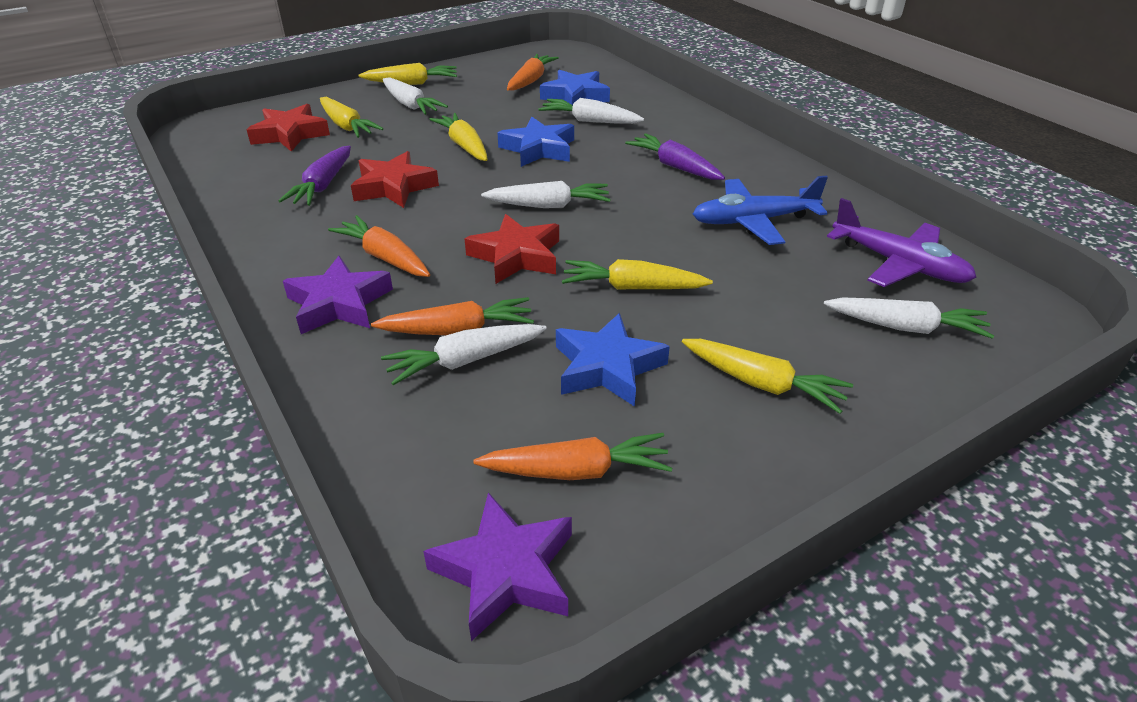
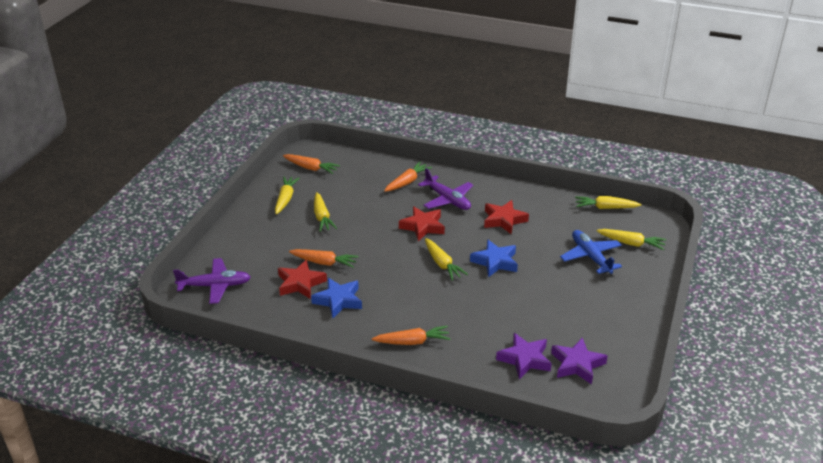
blue star: 3 -> 2
purple carrot: 2 -> 0
purple plane: 1 -> 2
white carrot: 5 -> 0

